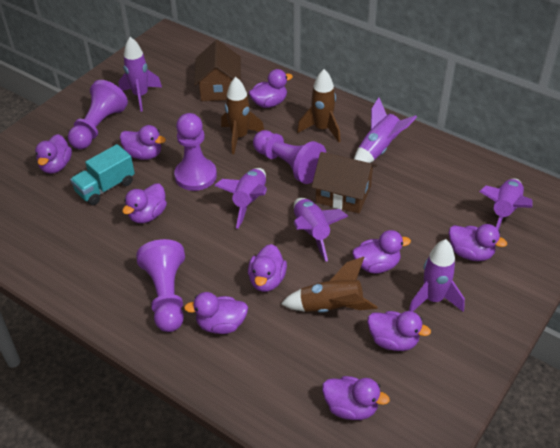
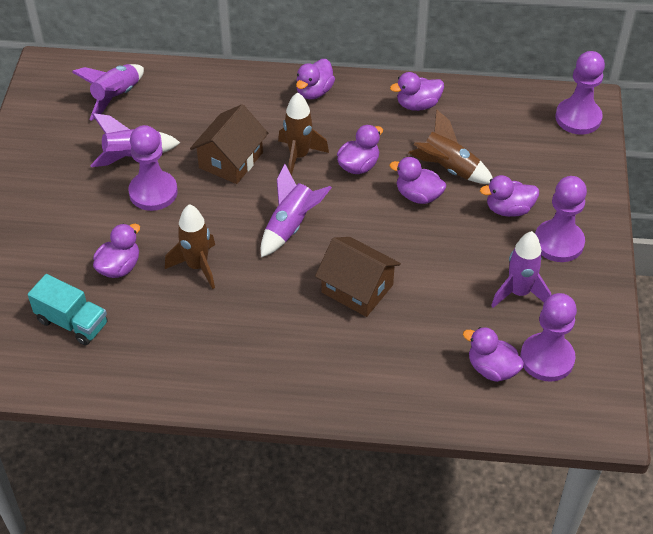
purple duck: 10 -> 7
purple rocket: 6 -> 4

